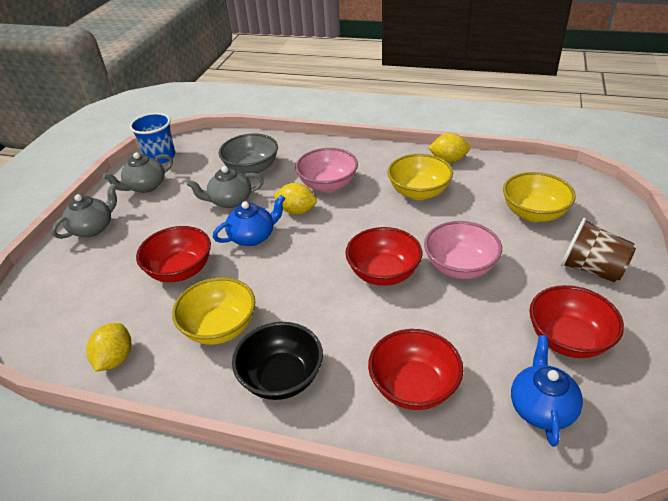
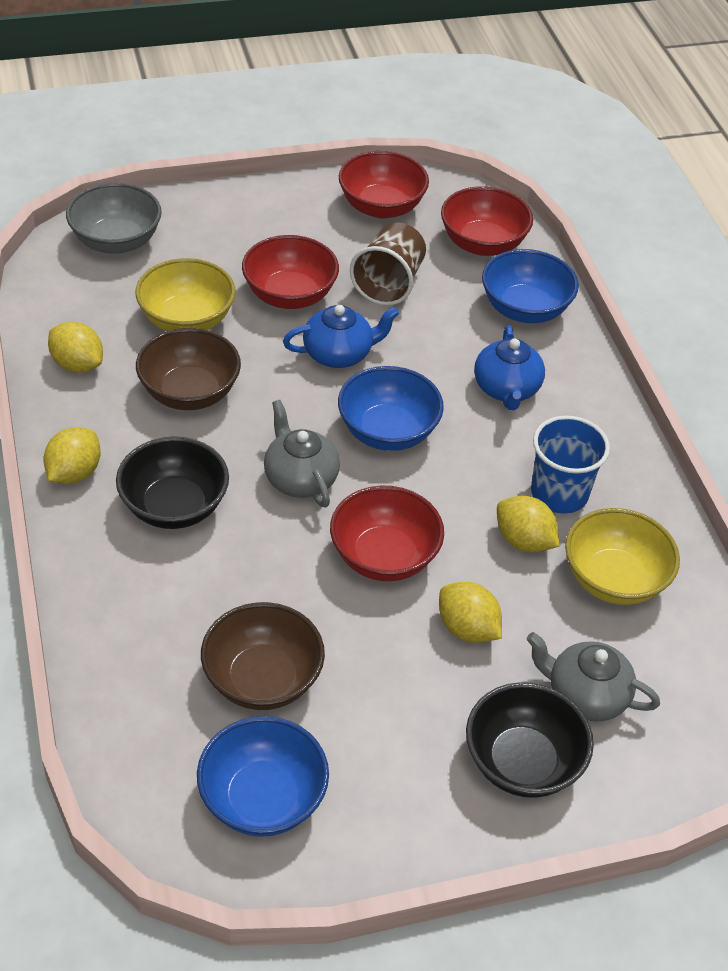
black bowl: 1 -> 2
blue bowl: 0 -> 3
brown bowl: 0 -> 2
grey teapot: 3 -> 2
pink bowl: 2 -> 0
yellow bowl: 3 -> 2
yellow lemon: 3 -> 4

